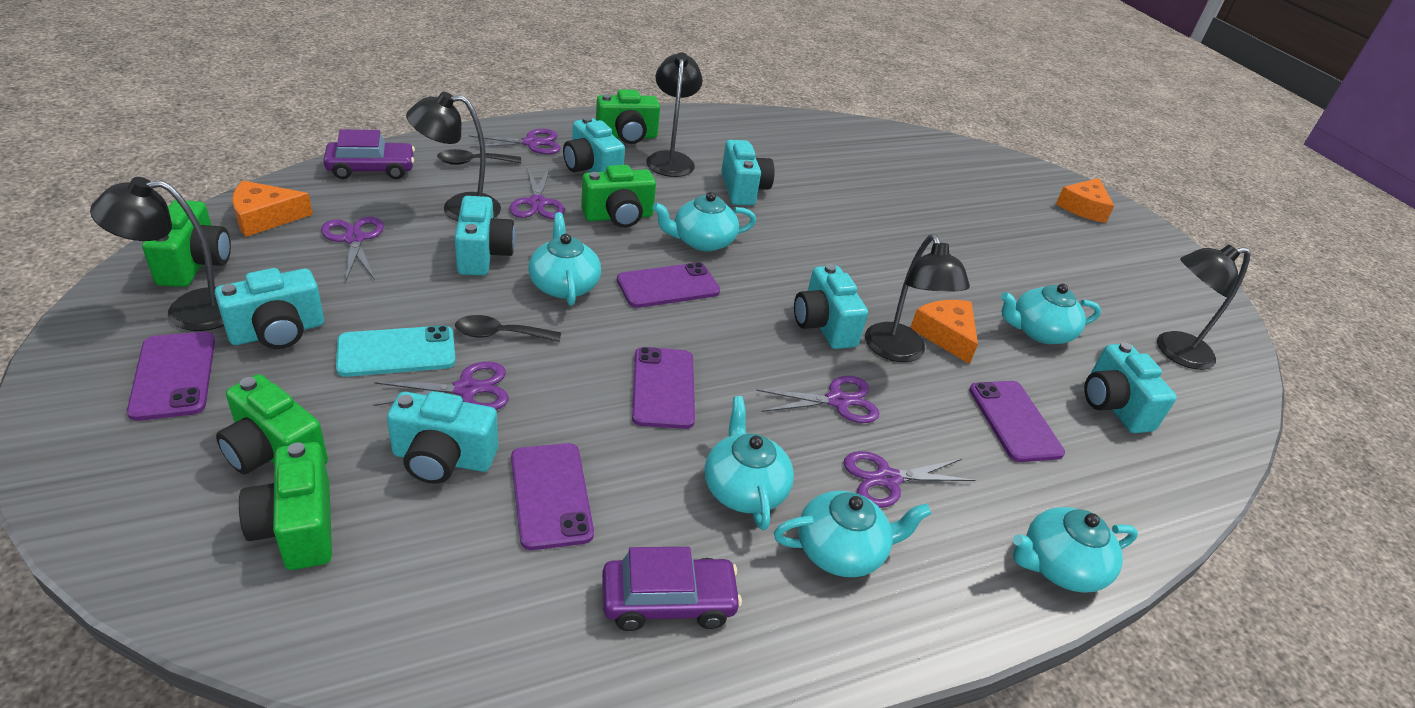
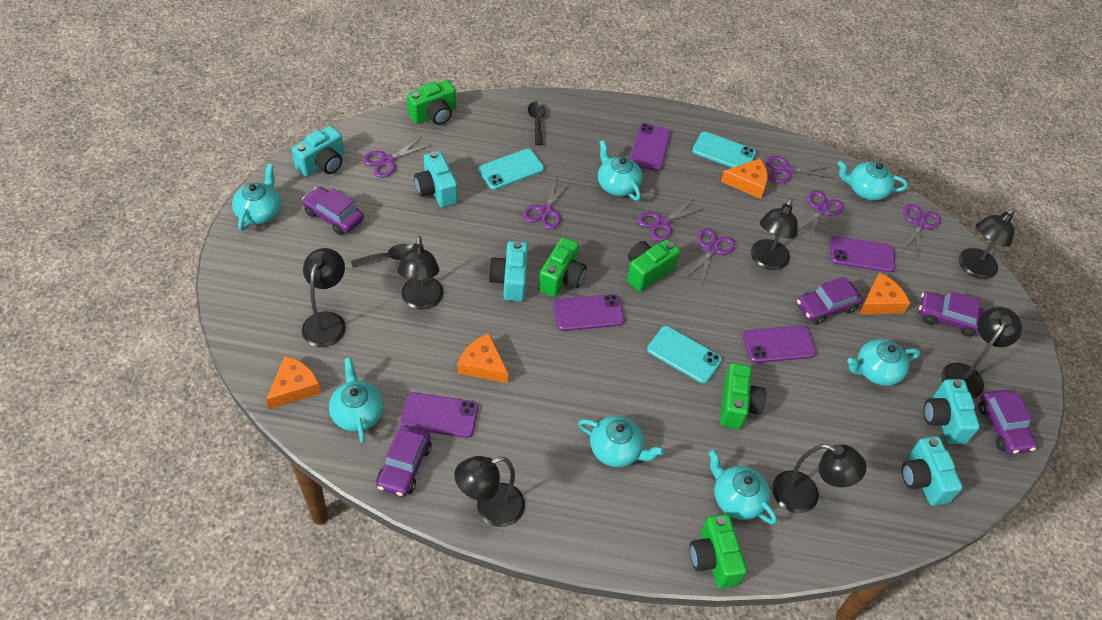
black lamp: 5 -> 7
orange cheese: 3 -> 4
purple car: 2 -> 5
purple scissors: 6 -> 7
turquoise camera: 7 -> 5
turquoise phone: 1 -> 3
turquoise teapot: 6 -> 7

